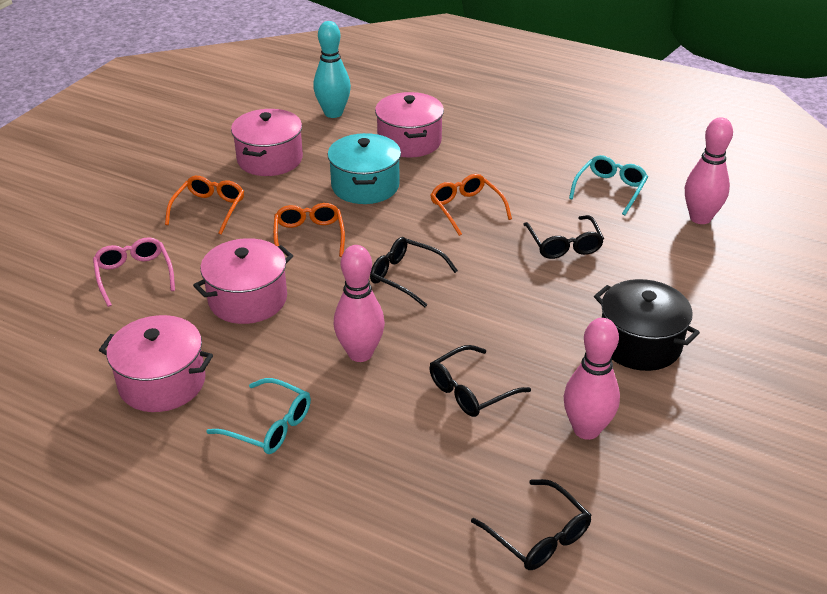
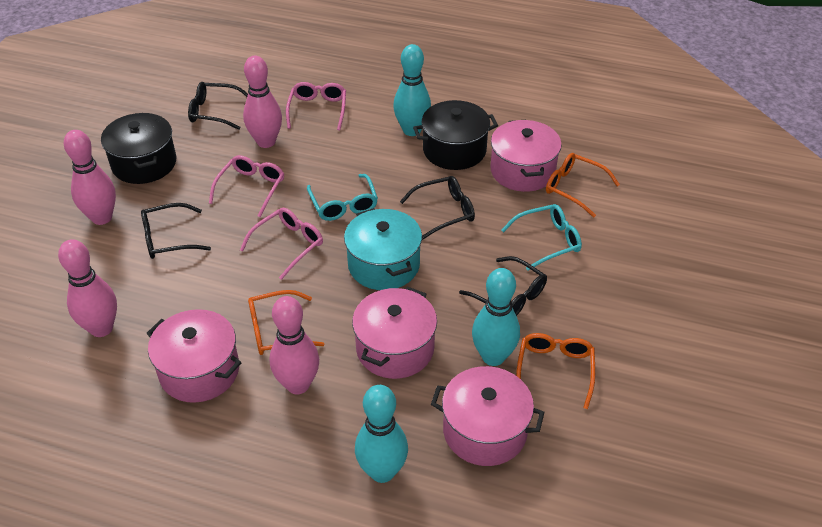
black pot: 1 -> 2
pink bowling pin: 3 -> 4
pink glasses: 1 -> 3
turquoise bowling pin: 1 -> 3

